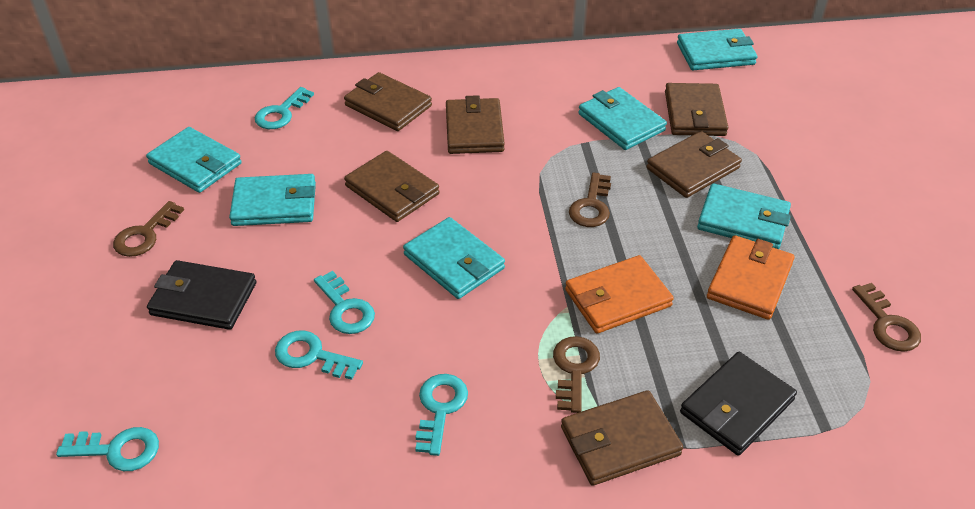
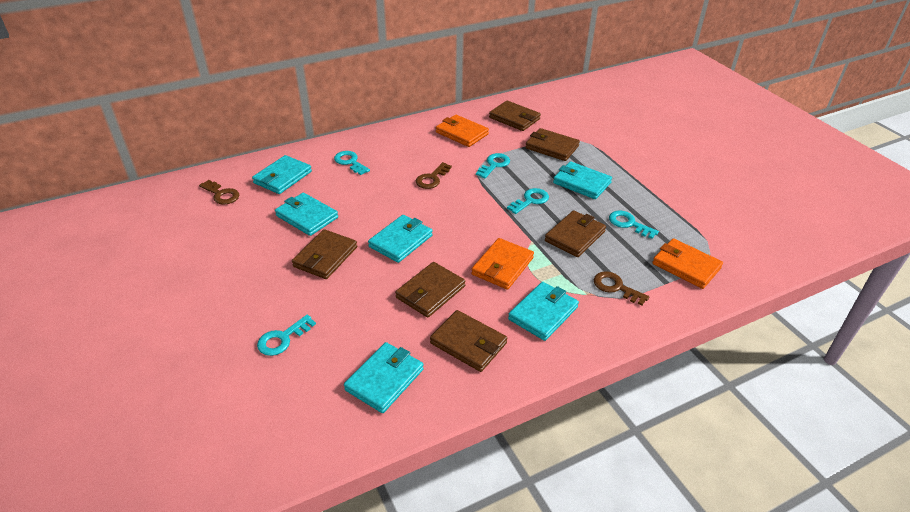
black wallet: 2 -> 0
brown key: 4 -> 3
orange wallet: 2 -> 3

